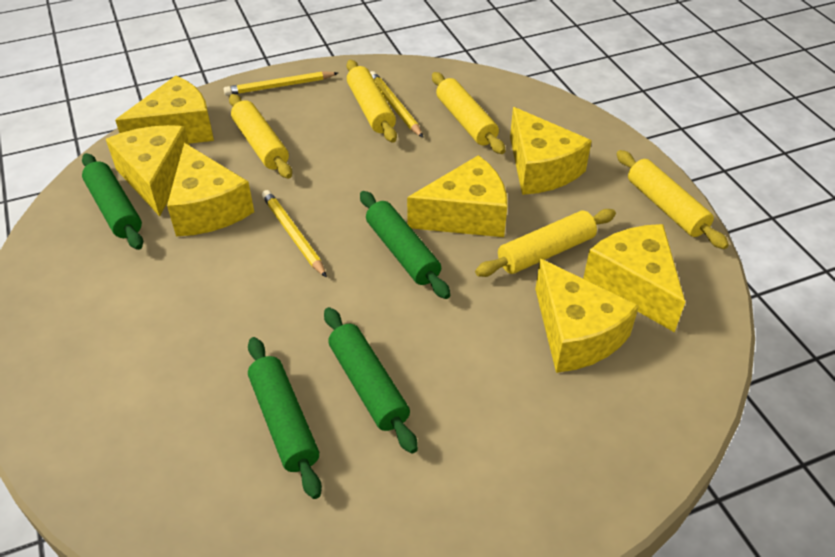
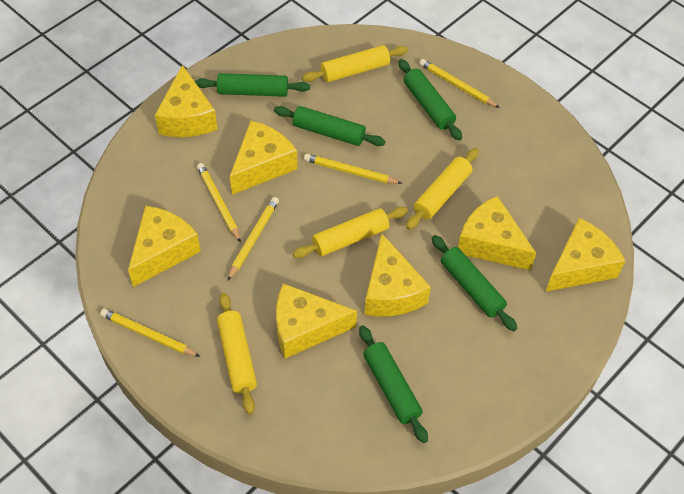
green rolling pin: 4 -> 5
yellow pencil: 3 -> 5
yellow rolling pin: 5 -> 4

